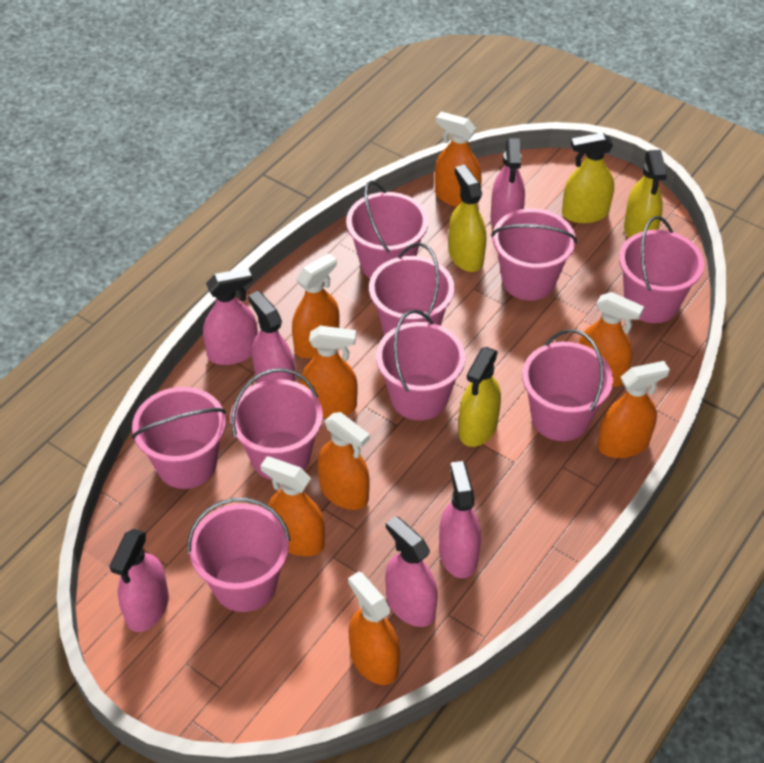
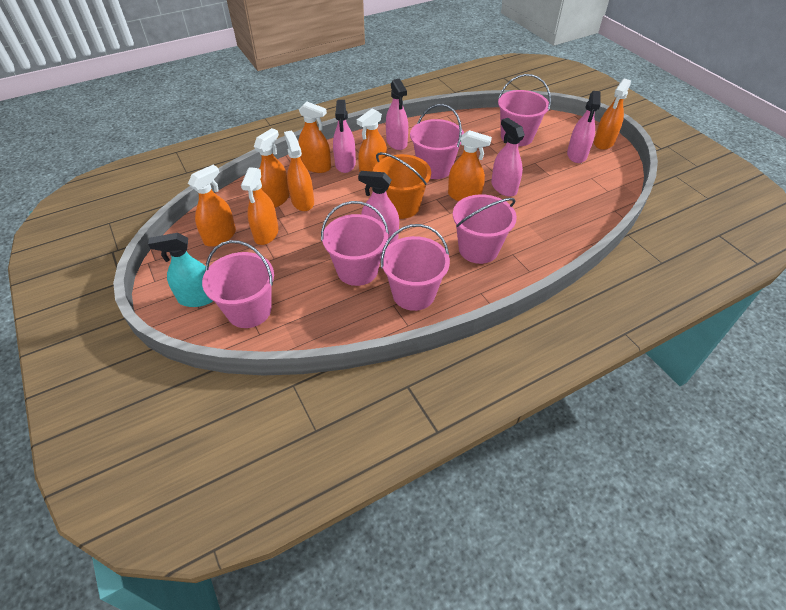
orange bucket: 0 -> 1
pink bucket: 9 -> 6
pink spray bottle: 6 -> 5
turquoise spray bottle: 0 -> 1
yellow spray bottle: 4 -> 0

